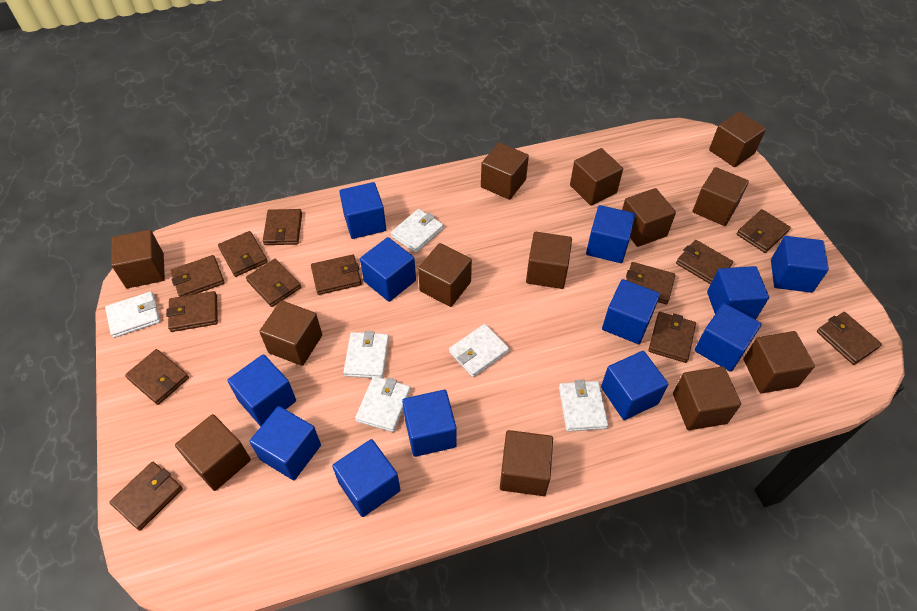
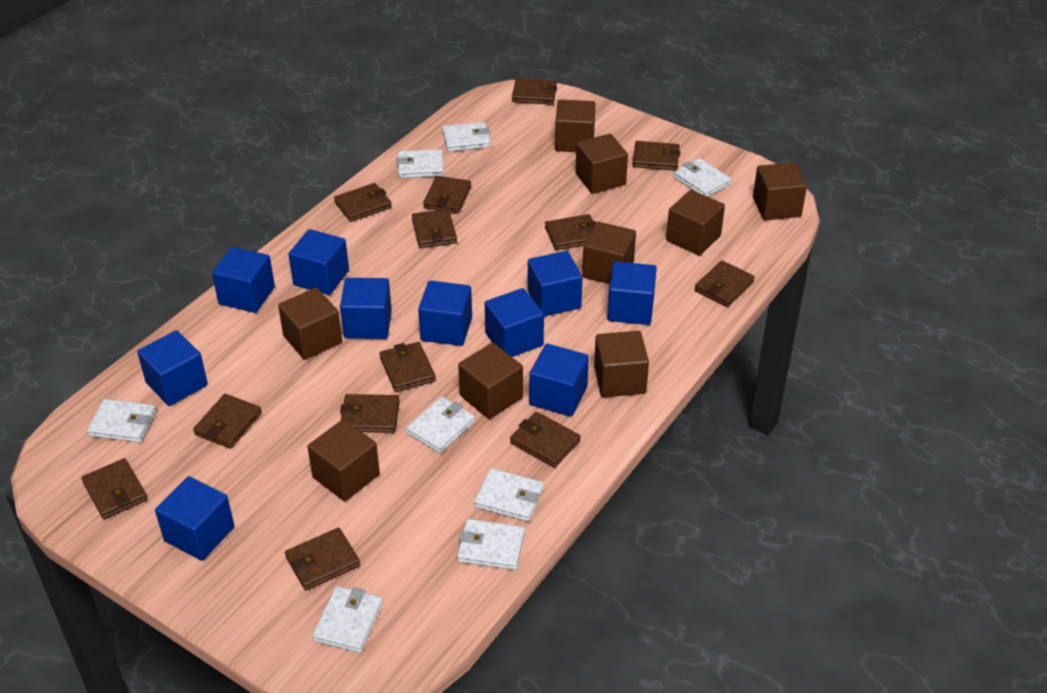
blue cube: 12 -> 10
brown cube: 13 -> 9
white wallet: 6 -> 8

